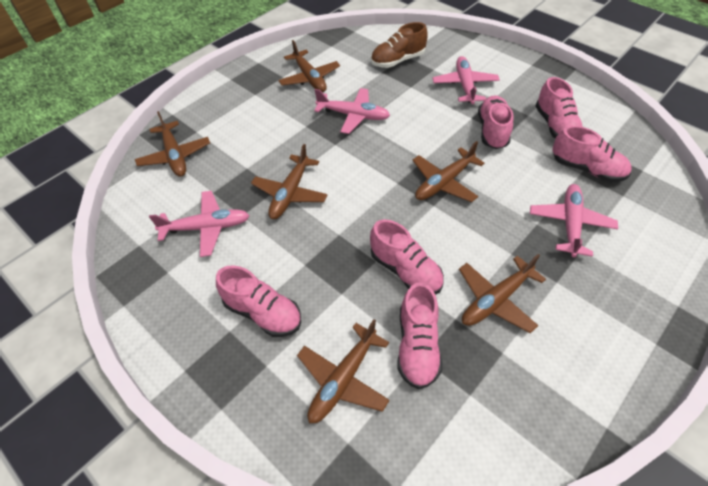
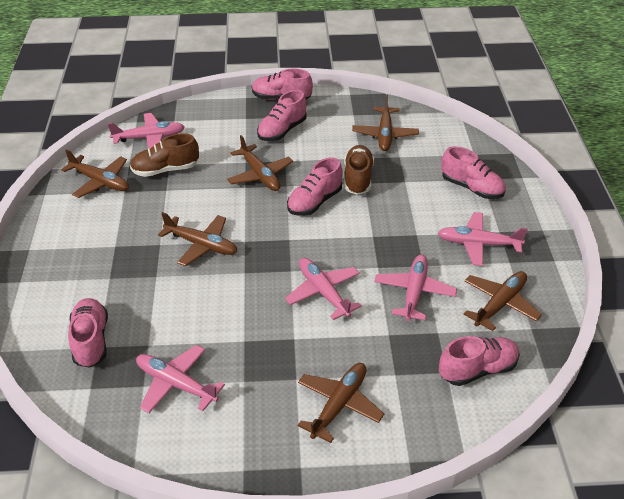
brown shoe: 1 -> 2
pink plane: 4 -> 5

